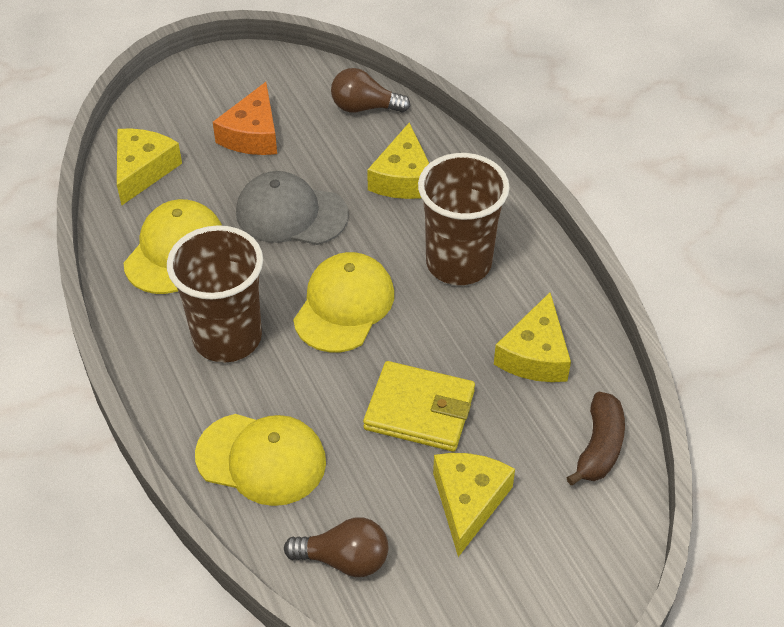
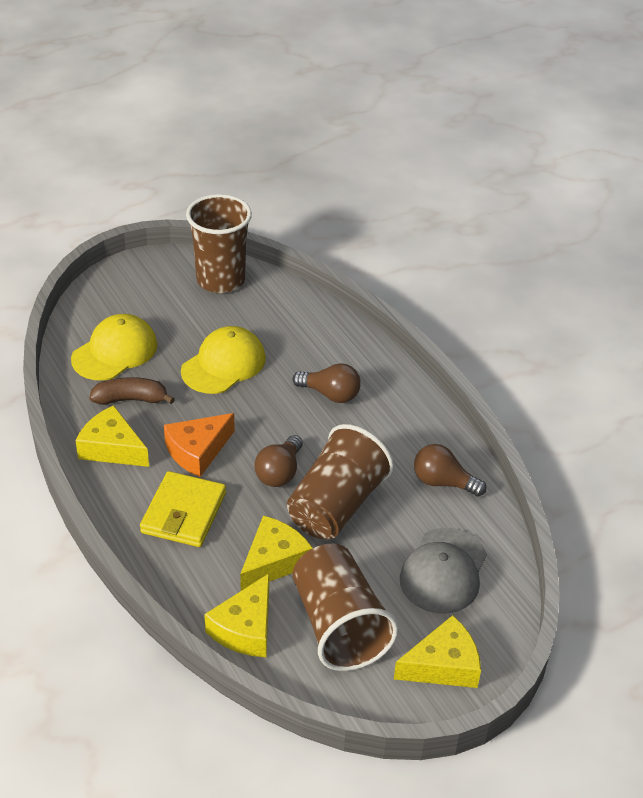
brown cup: 2 -> 3
brown light bulb: 2 -> 3
yellow cap: 3 -> 2

